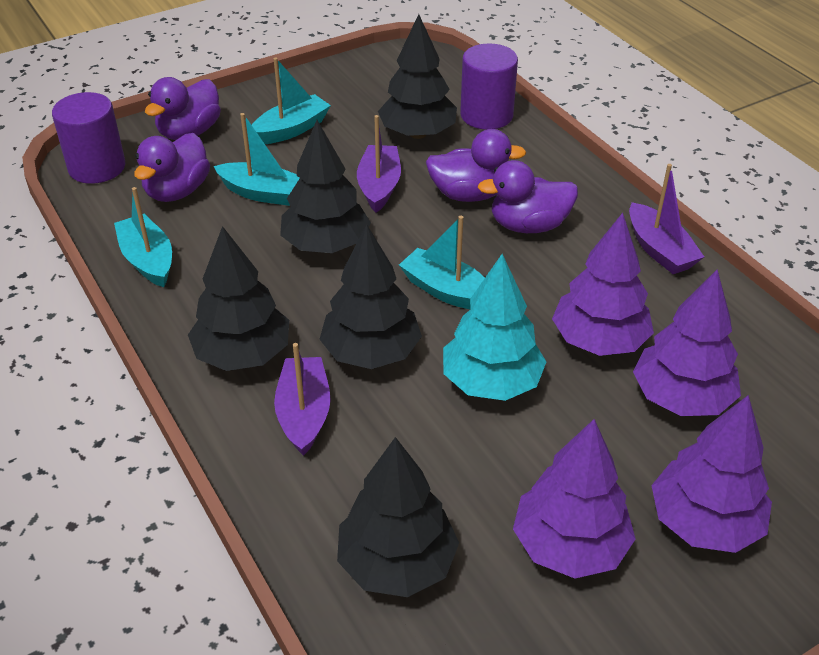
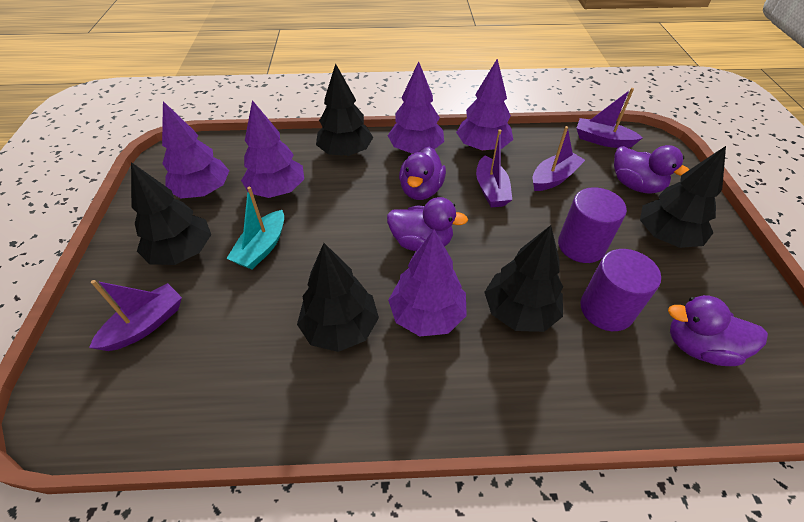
purple boat: 3 -> 4
purple tree: 4 -> 5
turquoise boat: 4 -> 1
turquoise tree: 1 -> 0

